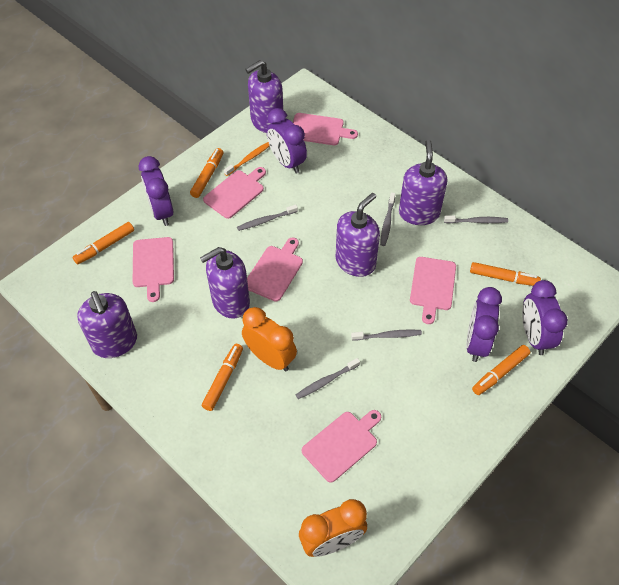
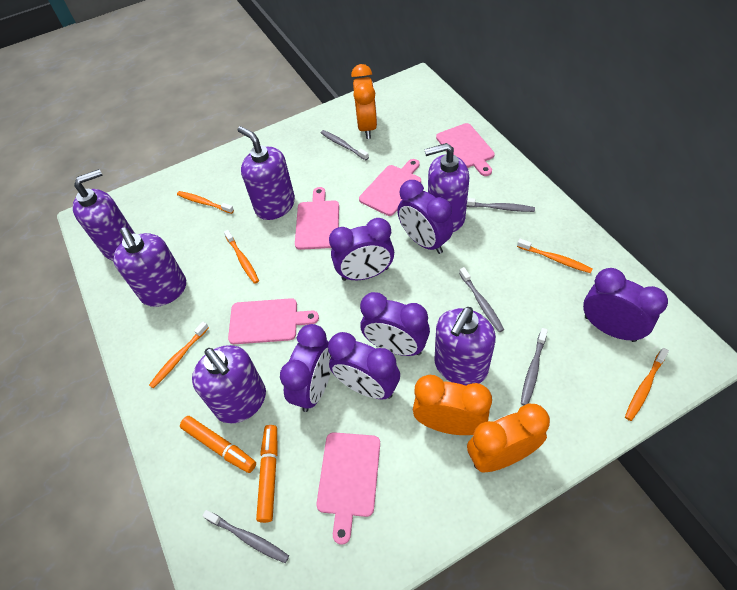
orange clock: 2 -> 3
orange marker: 5 -> 2
orange toothbrush: 1 -> 5
pink cutting board: 6 -> 5
purple clock: 4 -> 6
purple soap dispenser: 5 -> 6

